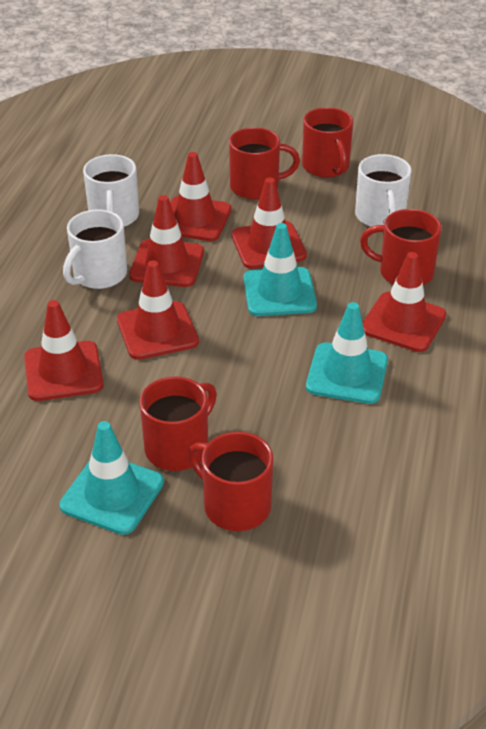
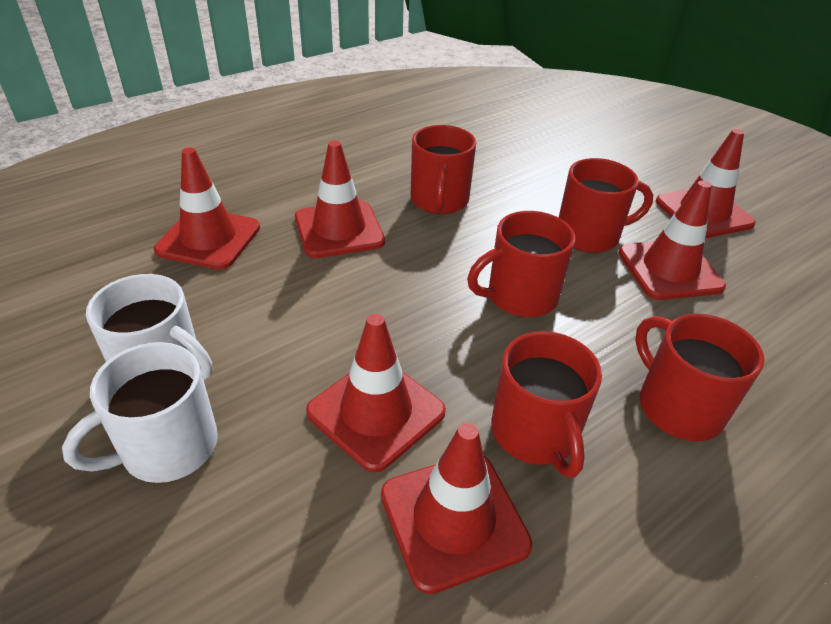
turquoise traffic cone: 3 -> 0
white mug: 3 -> 2

